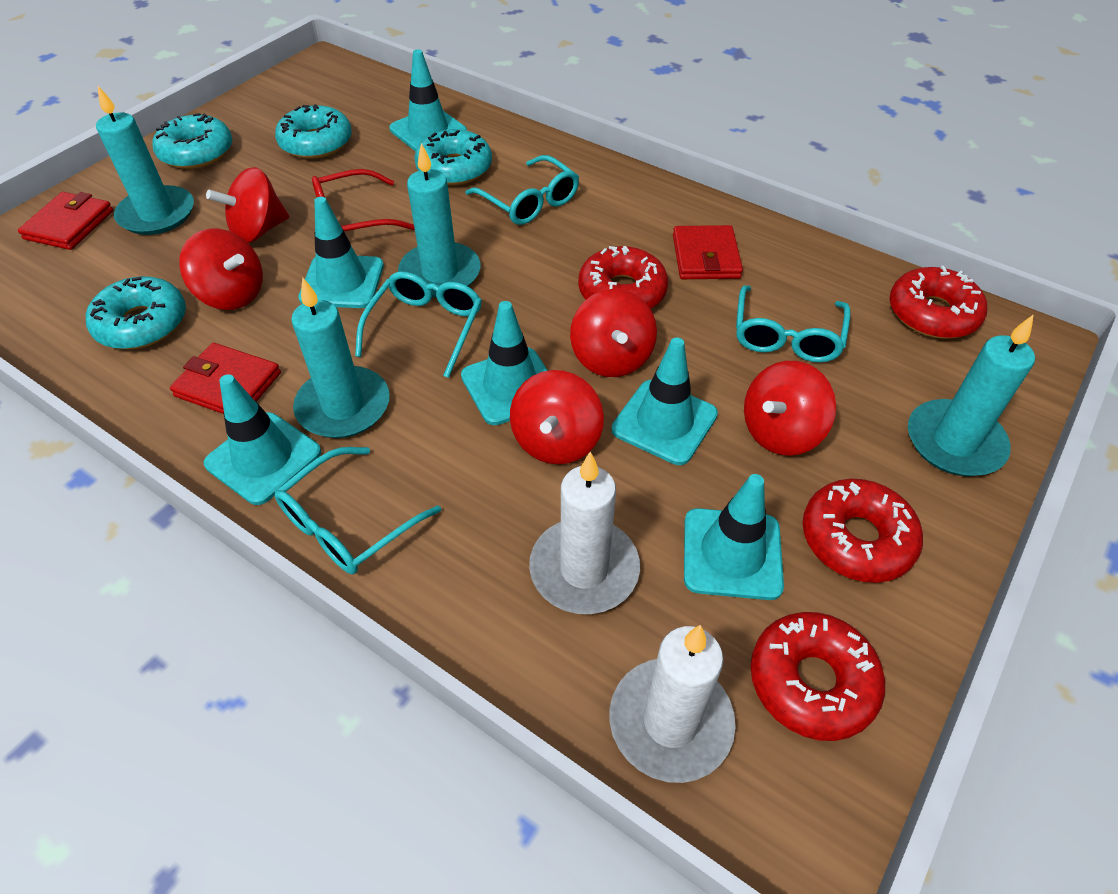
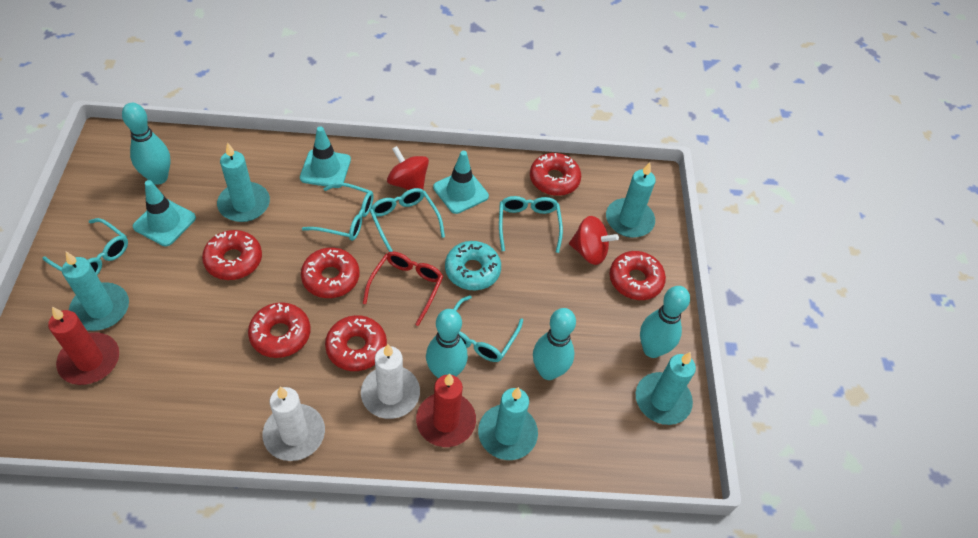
red candle: 0 -> 2
red donut: 4 -> 6
red spinning top: 5 -> 2
red wallet: 3 -> 0
turquoise bowling pin: 0 -> 4
turquoise candle: 4 -> 5
turquoise donut: 4 -> 1
turquoise glasses: 4 -> 5
turquoise traffic cone: 6 -> 3

